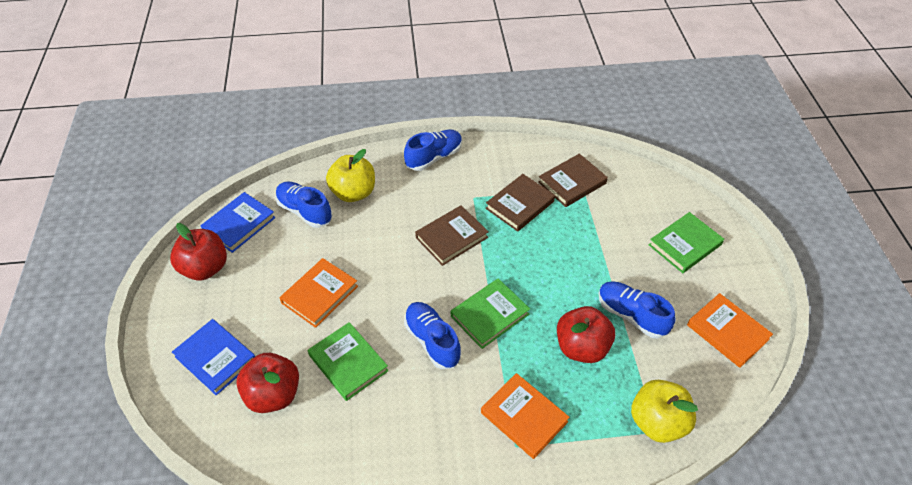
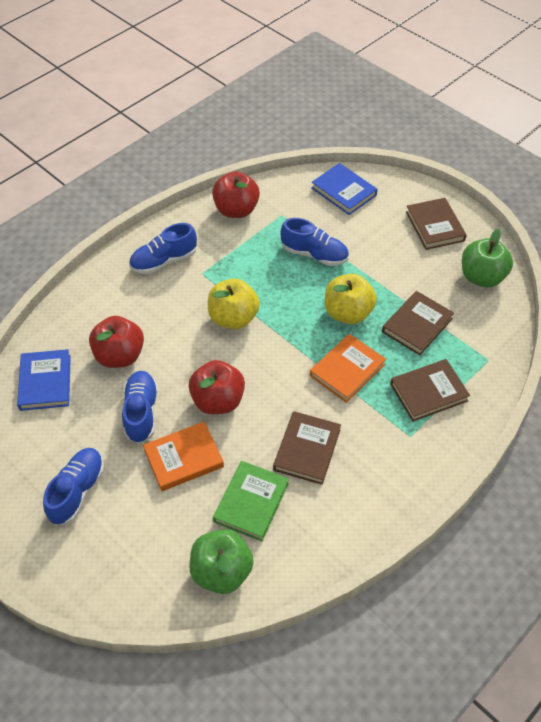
brown book: 3 -> 4
green apple: 0 -> 2
green book: 3 -> 1
orange book: 3 -> 2

